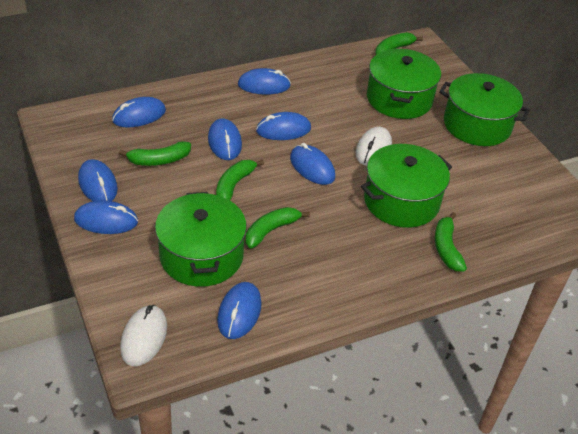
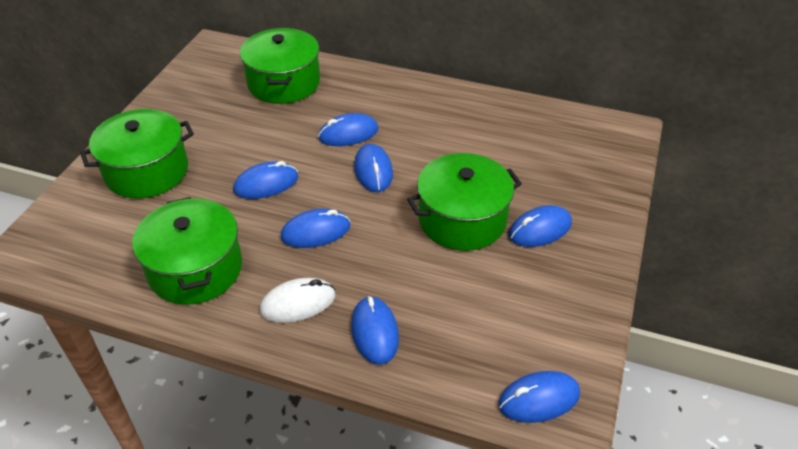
blue mouse: 8 -> 7
green banana: 5 -> 0
white mouse: 2 -> 1

